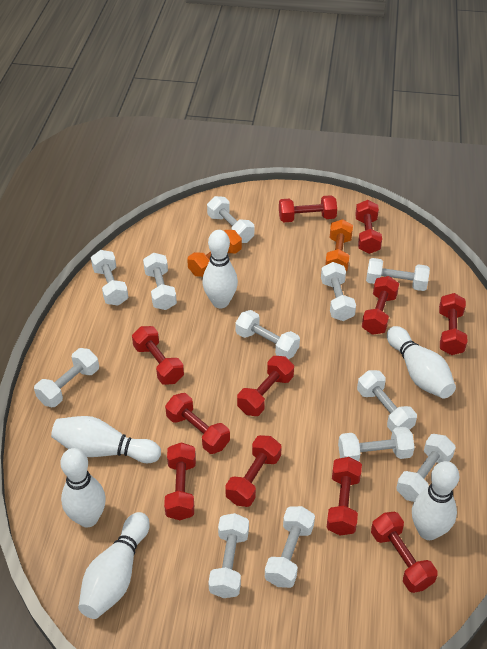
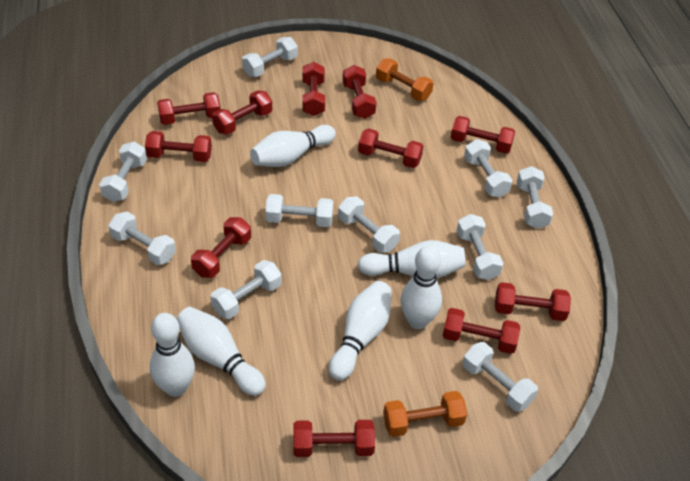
white dumbbell: 12 -> 10

